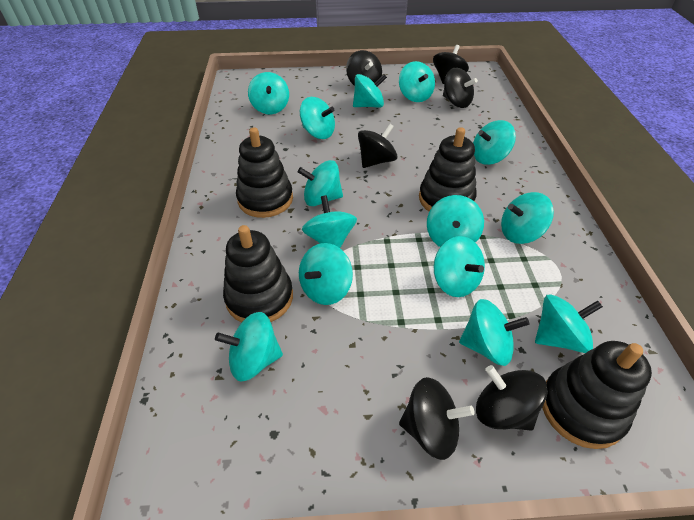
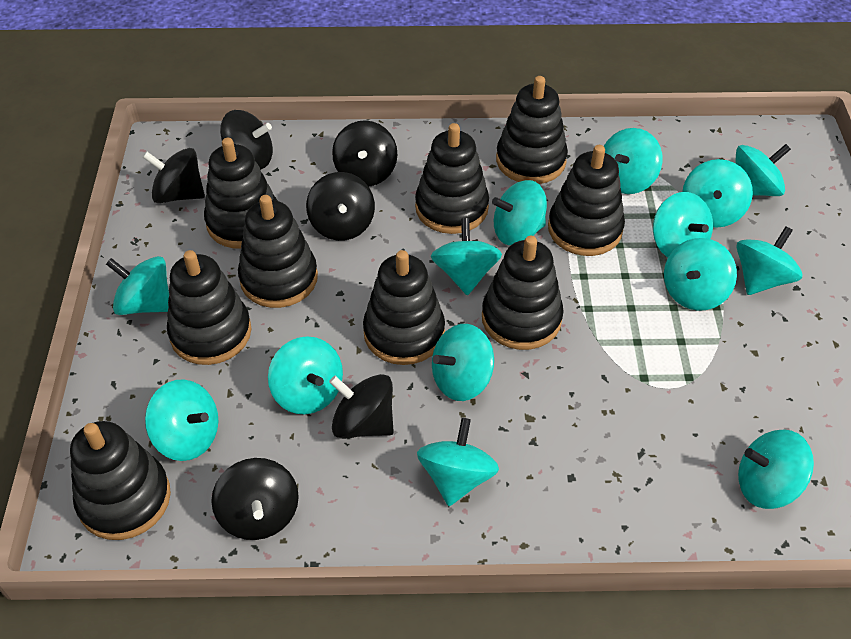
black stacking toy: 4 -> 9

